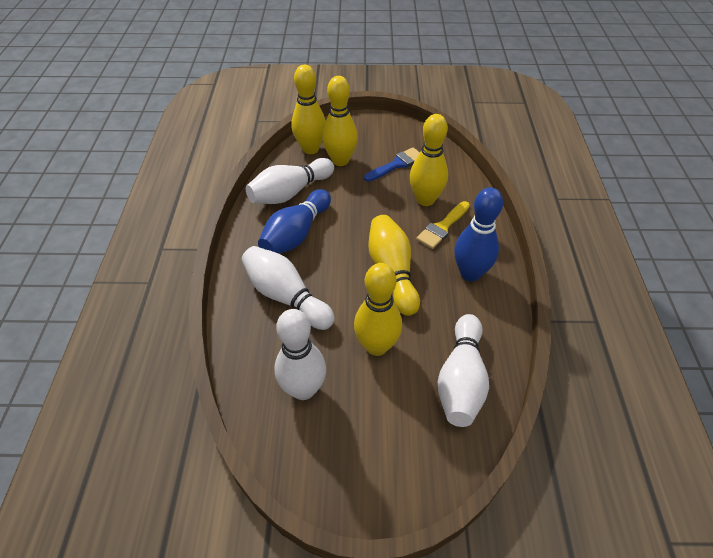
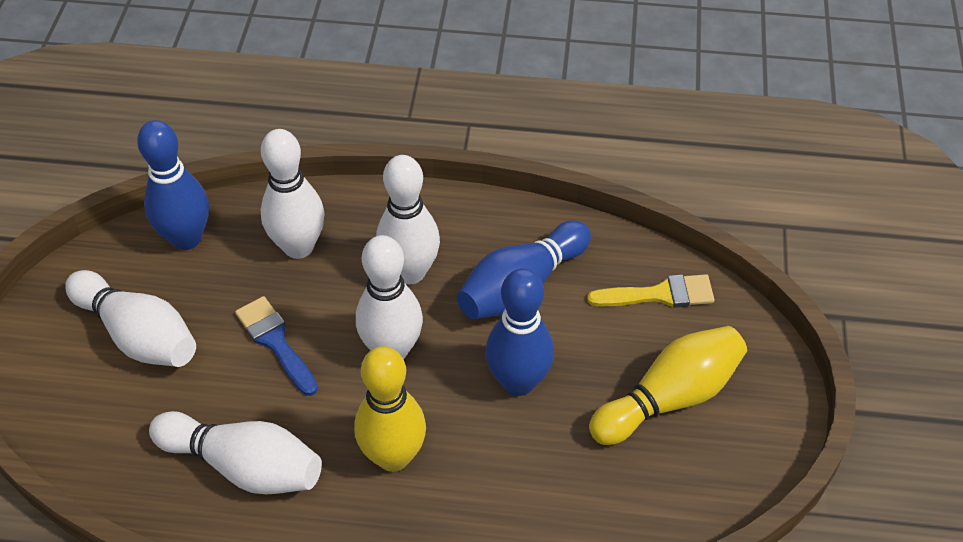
blue bowling pin: 2 -> 3
white bowling pin: 4 -> 5
yellow bowling pin: 5 -> 2

